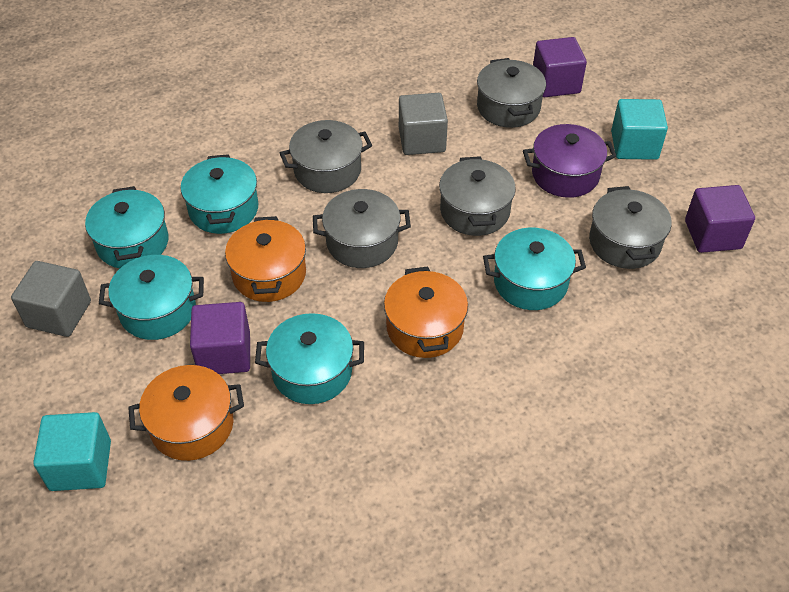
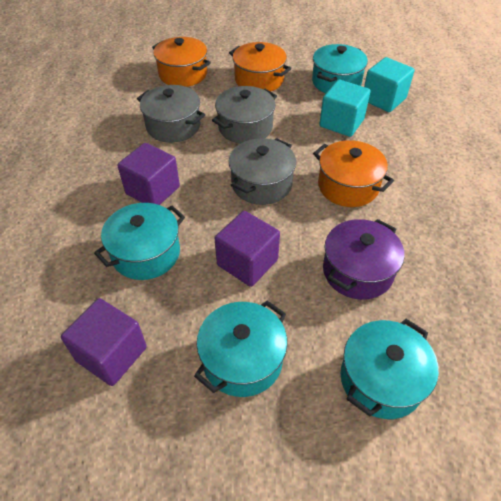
grey cube: 2 -> 0
grey pot: 5 -> 3
turquoise pot: 5 -> 4

